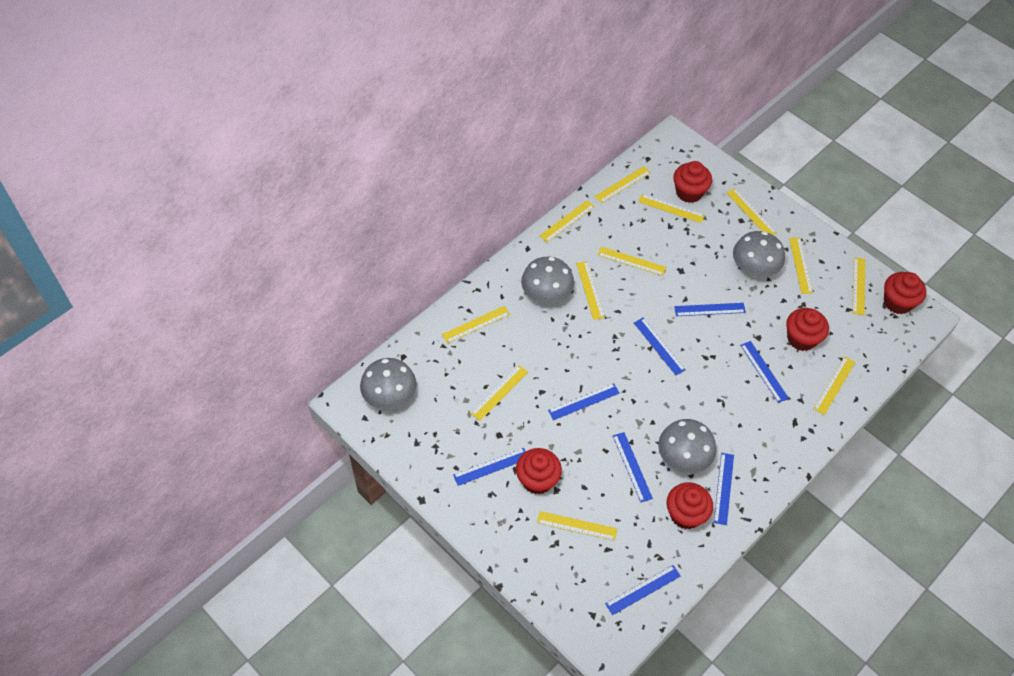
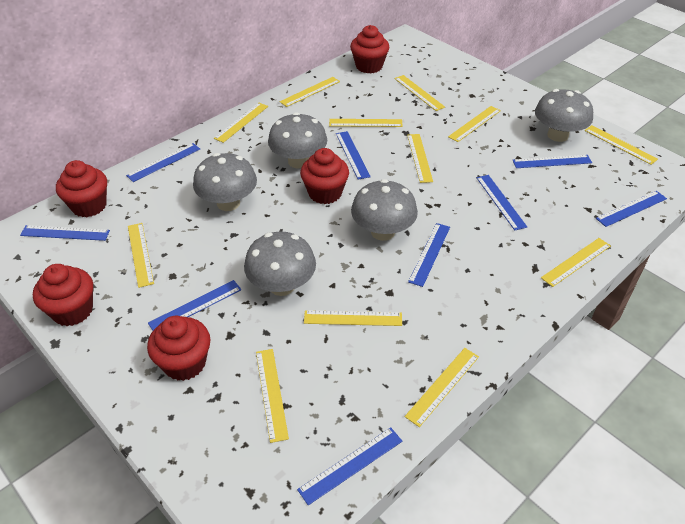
blue ruler: 8 -> 9
grey mushroom: 4 -> 5

